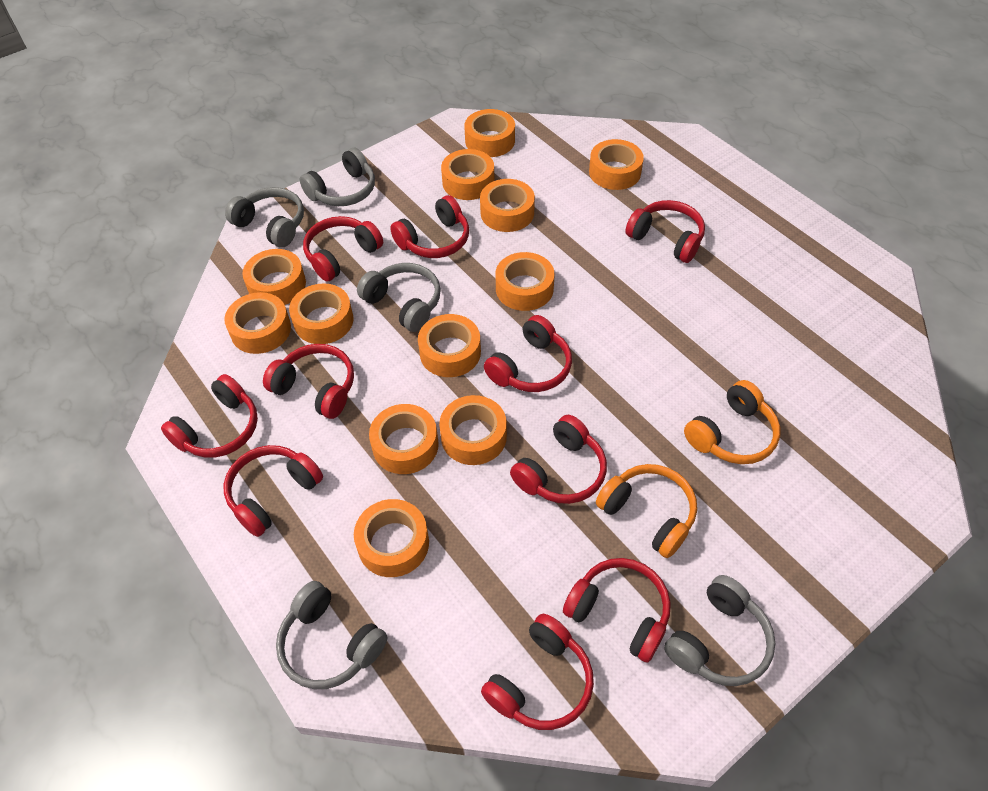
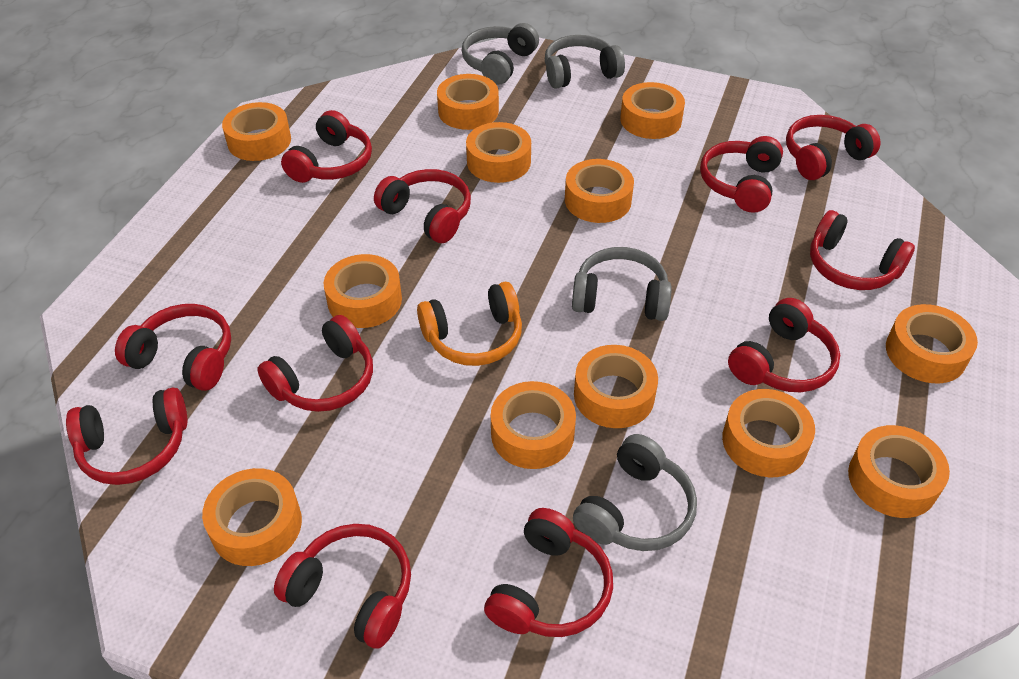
grey headphones: 5 -> 4
orange headphones: 2 -> 1
red headphones: 10 -> 11

